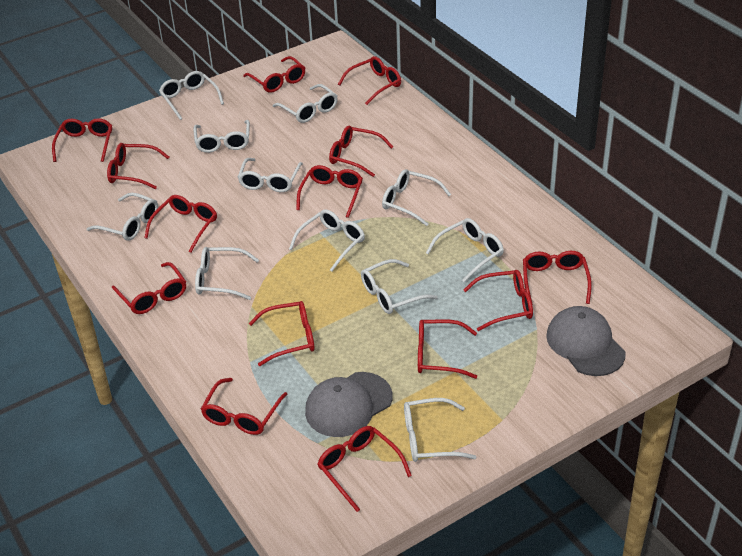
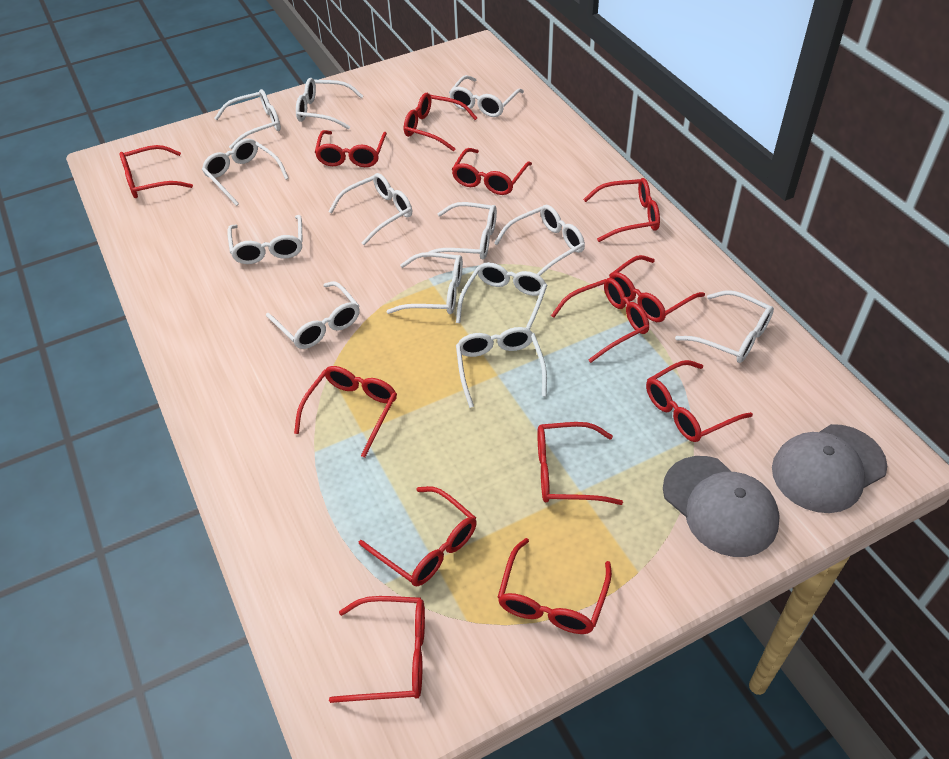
red glasses: 14 -> 13
white glasses: 11 -> 13

